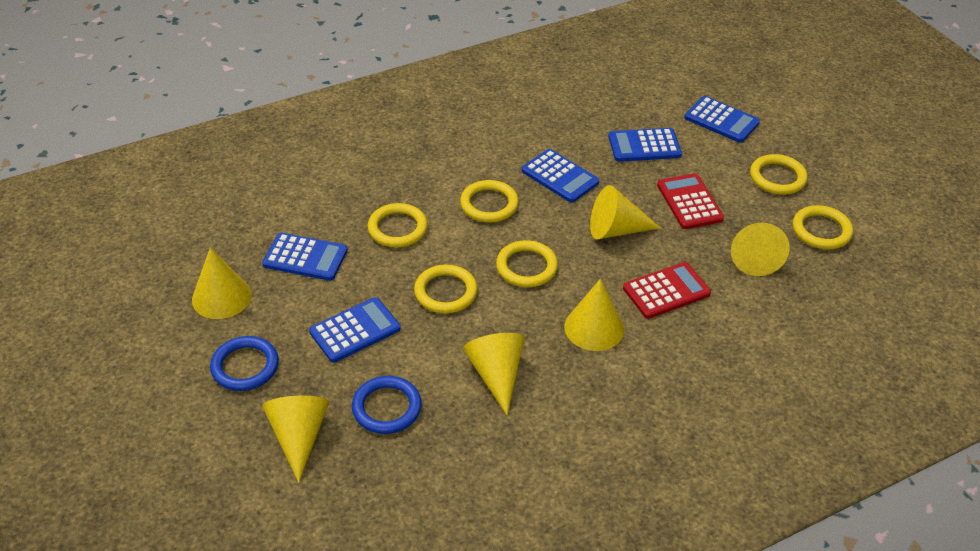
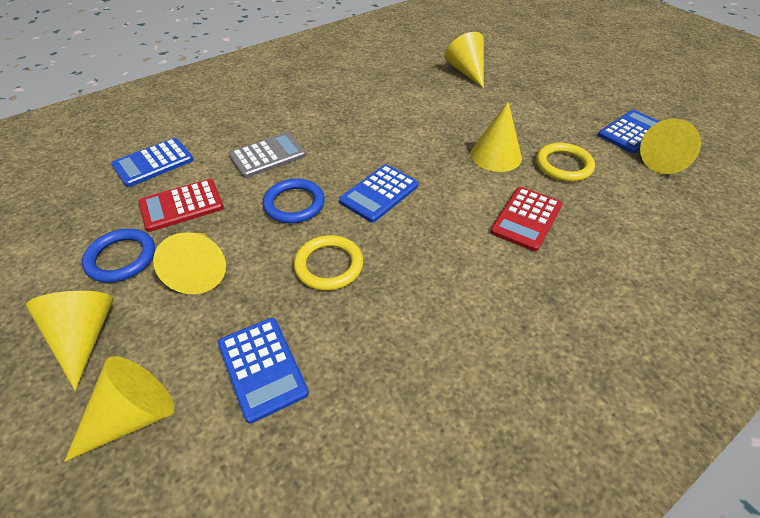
blue calculator: 5 -> 4
grey calculator: 0 -> 1
yellow ring: 6 -> 2

